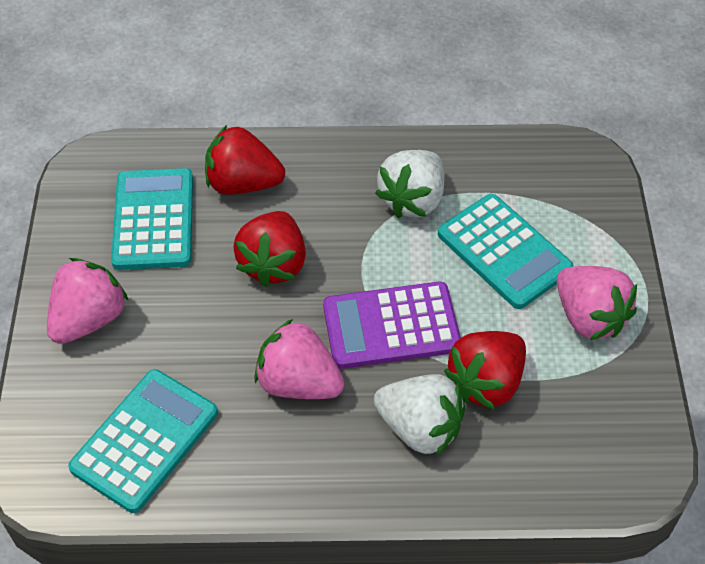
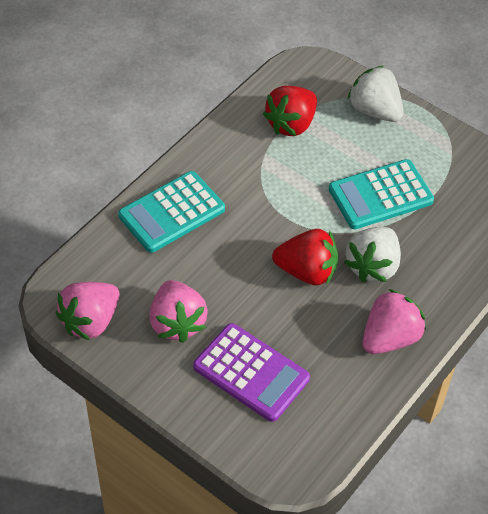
red strawberry: 3 -> 2
turquoise calculator: 3 -> 2

